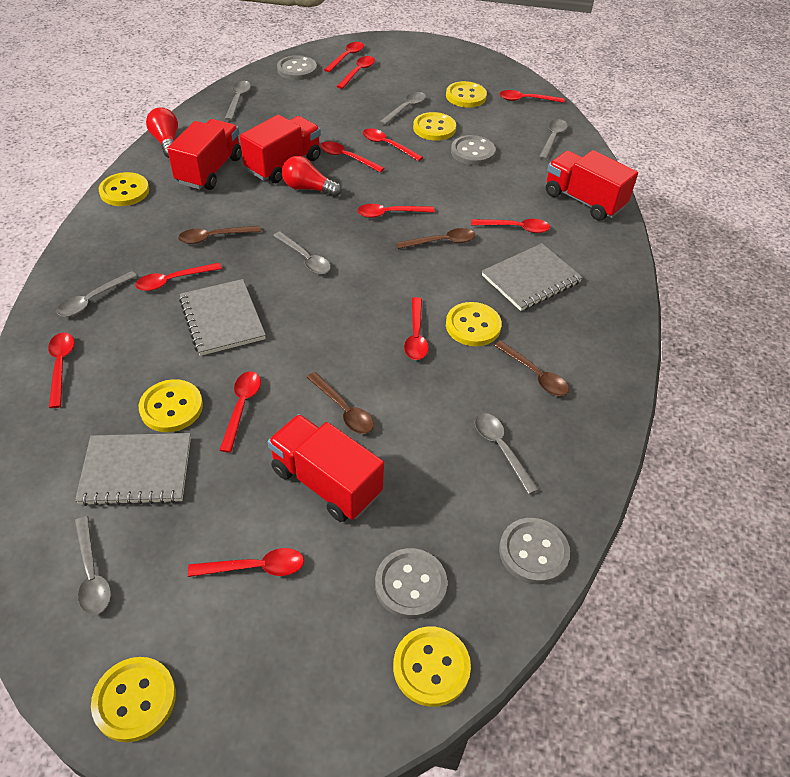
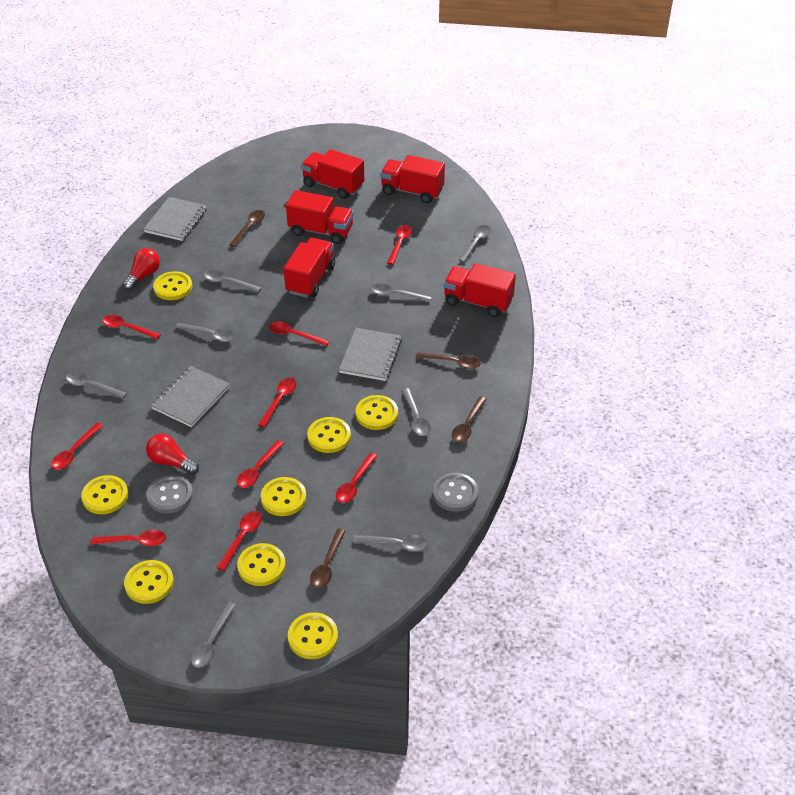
grey button: 4 -> 2
grey spoon: 7 -> 8
red spoon: 12 -> 9
red truck: 4 -> 5
yellow button: 7 -> 8

